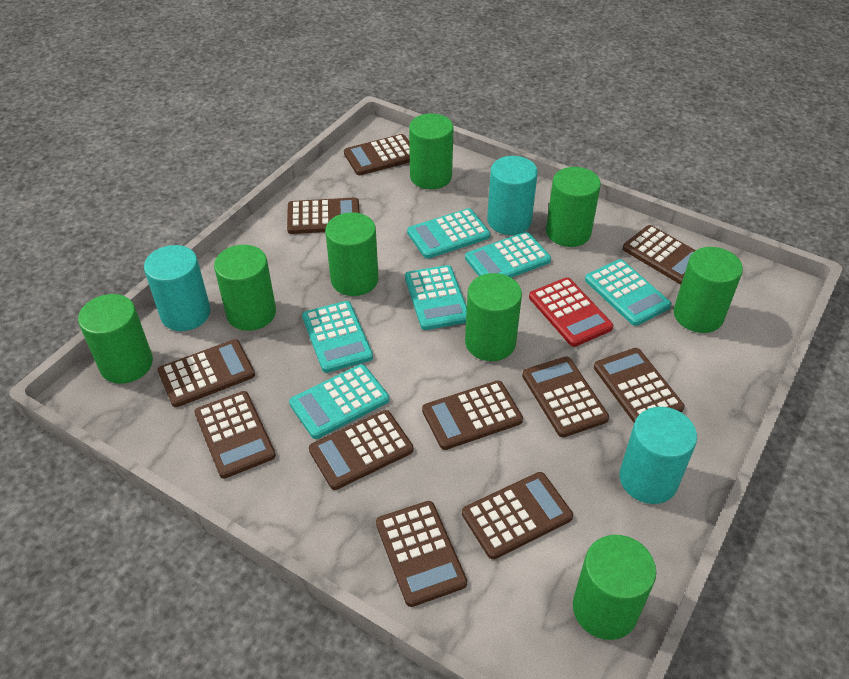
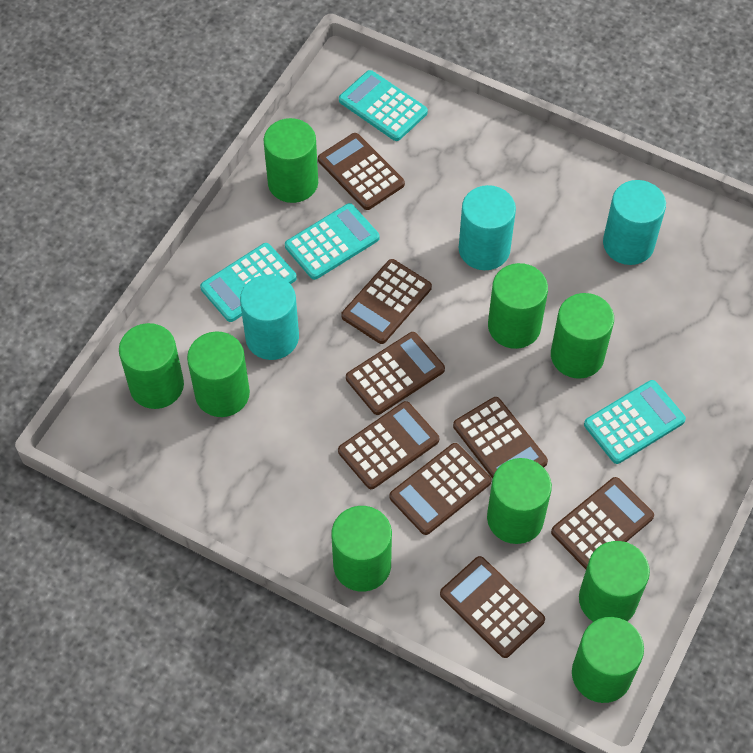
brown calculator: 11 -> 8
green cylinder: 8 -> 9
red calculator: 1 -> 0
turquoise calculator: 6 -> 4

